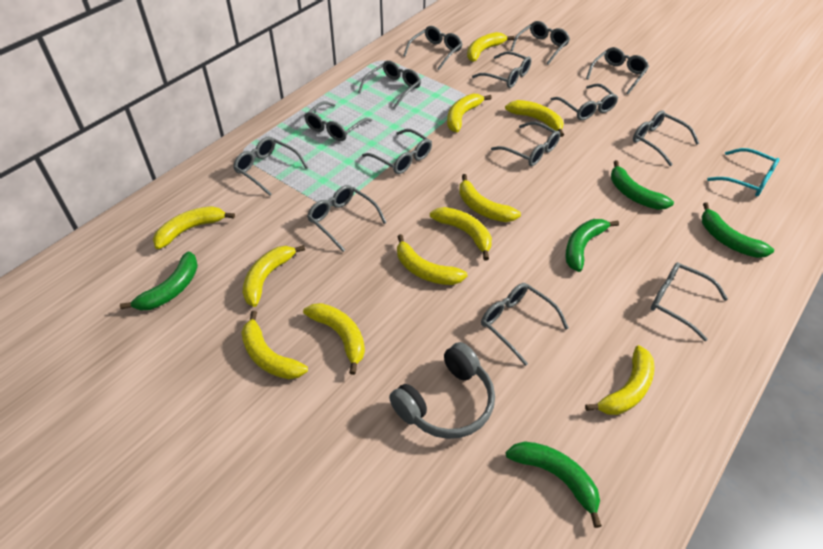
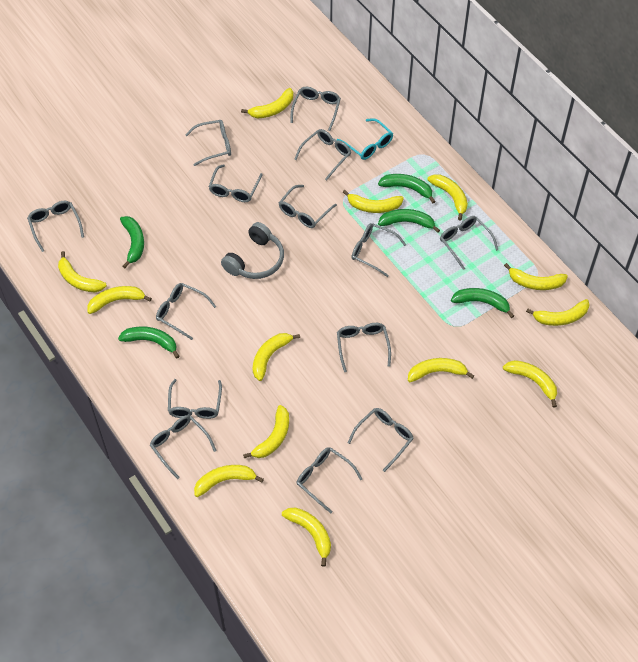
yellow banana: 11 -> 13

